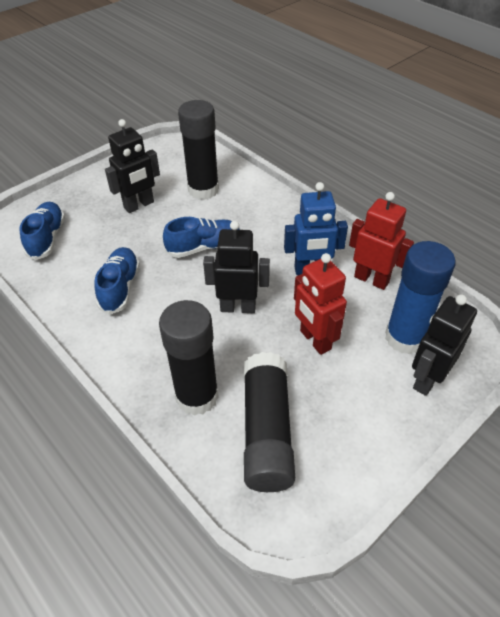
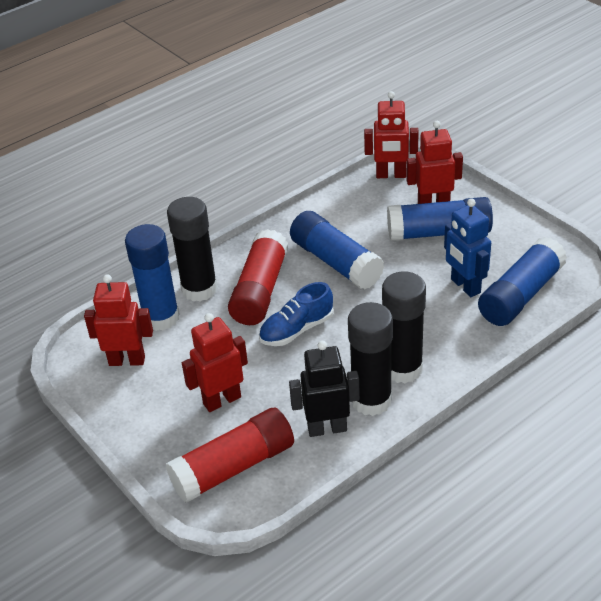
black robot: 3 -> 1
blue glue stick: 1 -> 4
blue shoe: 3 -> 1
red glue stick: 0 -> 2
red robot: 2 -> 4

